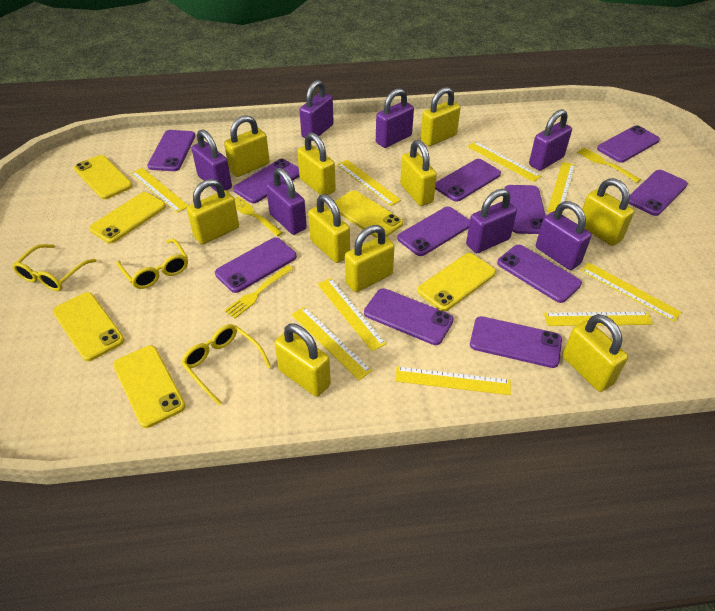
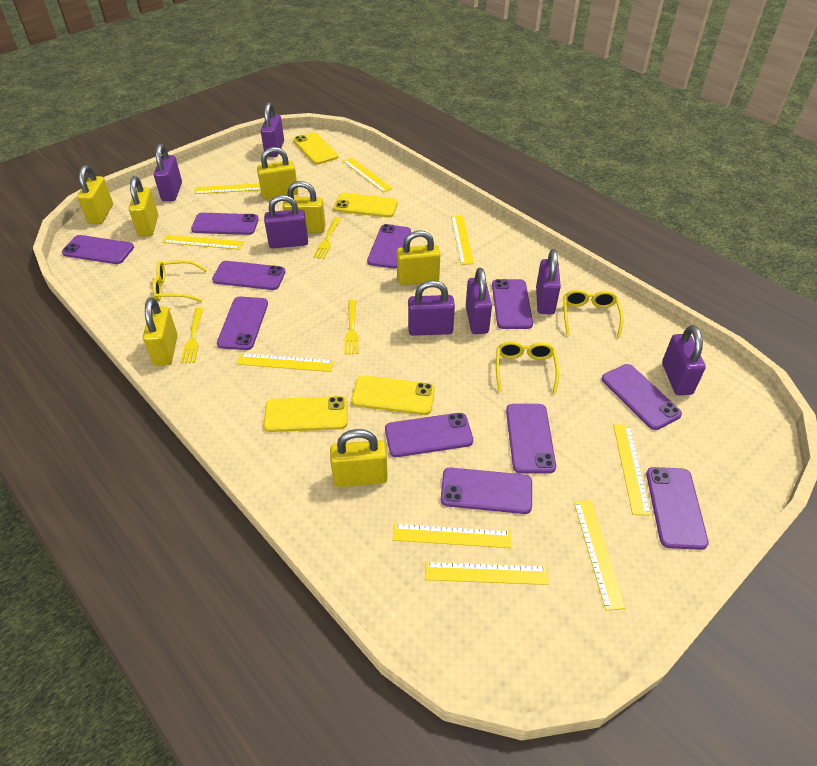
yellow padlock: 10 -> 7
yellow phone: 6 -> 4

